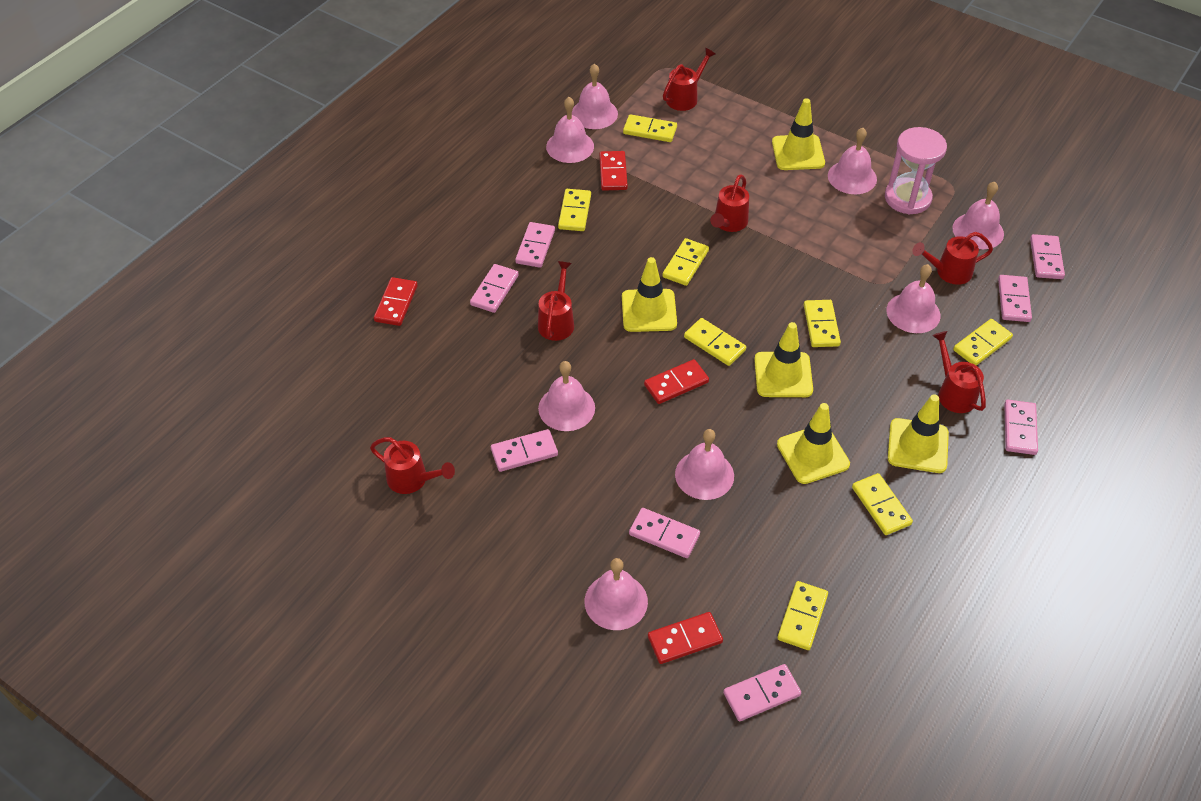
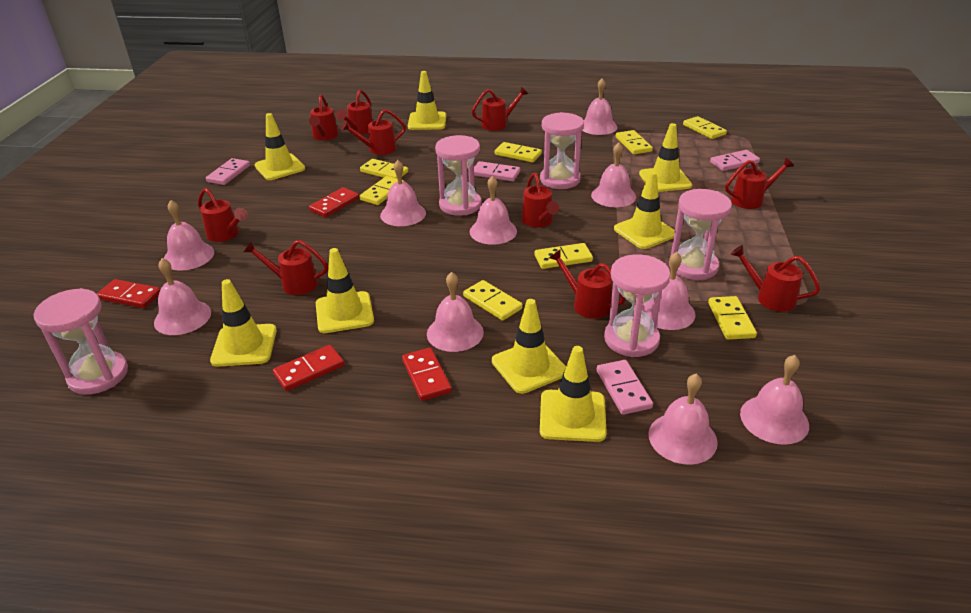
pink bell: 8 -> 10
pink domino: 8 -> 4
pink hourglass: 1 -> 5
red watering can: 6 -> 10
yellow traffic cone: 5 -> 8

